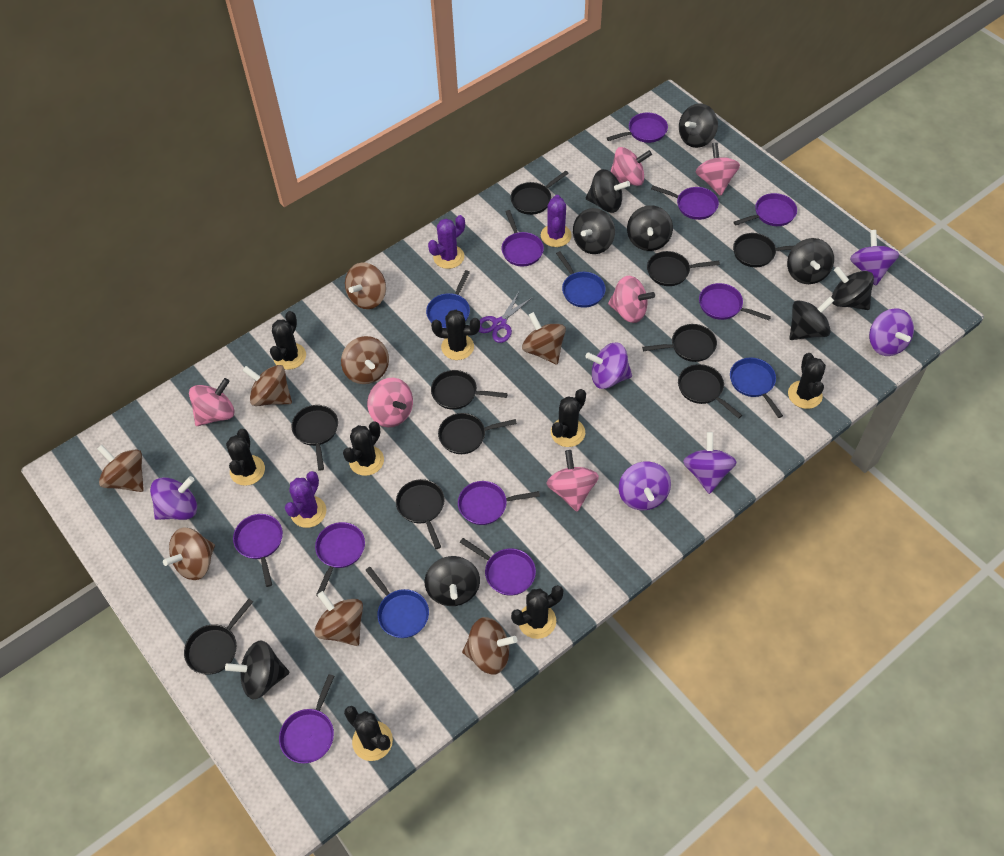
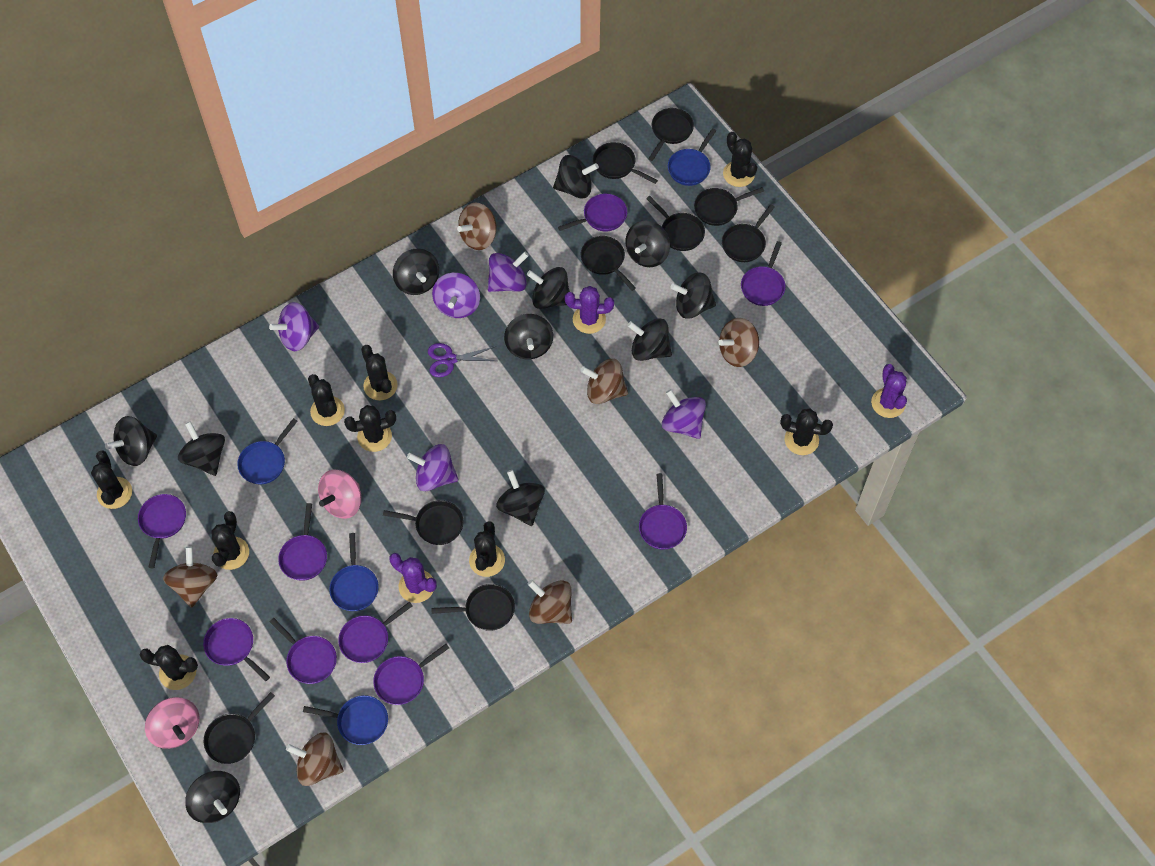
black cactus: 8 -> 9
black pan: 10 -> 9
black spinning top: 9 -> 11
brown spinning top: 8 -> 6
pink spinning top: 6 -> 2
purple pan: 10 -> 9
purple spinning top: 6 -> 5

